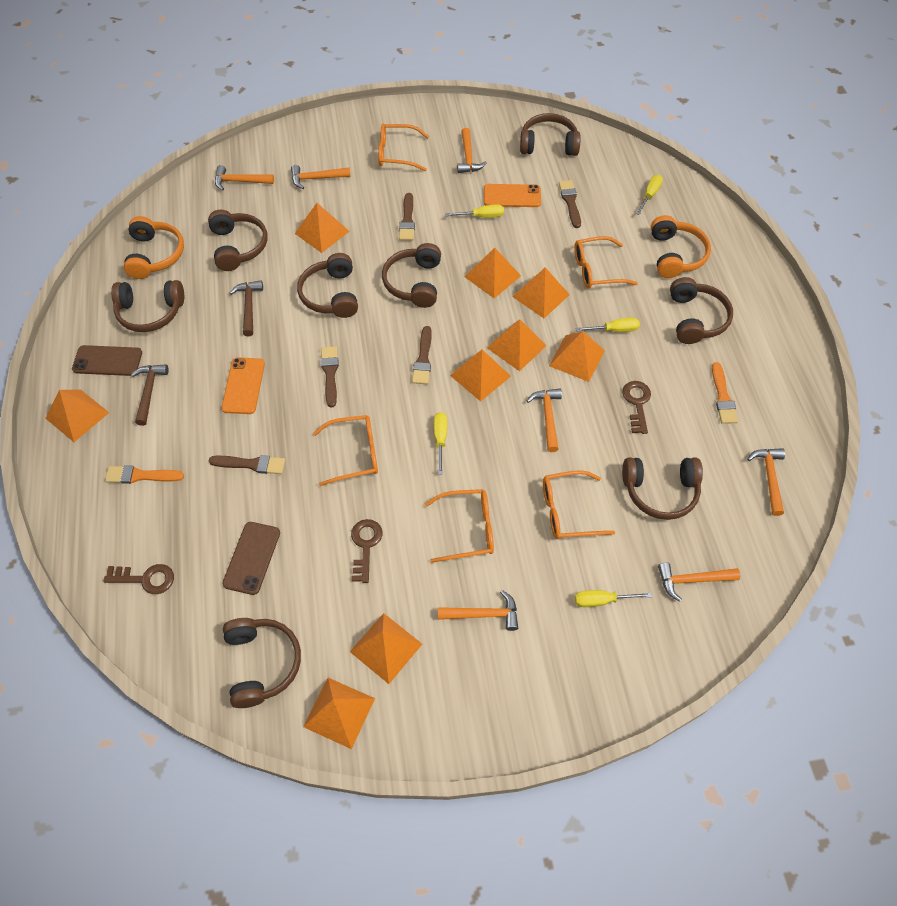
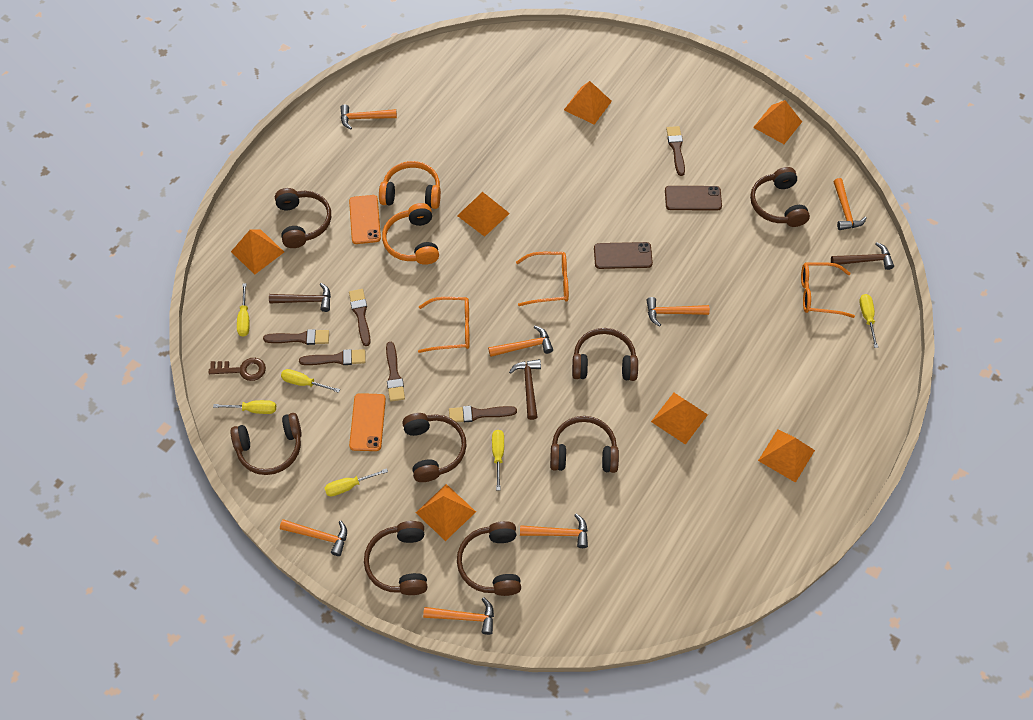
brown brush: 5 -> 6
brown hammer: 2 -> 3
brown key: 3 -> 1
orange brush: 2 -> 0
orange glasses: 5 -> 3
orange pyramid: 9 -> 7
yellow screwdriver: 5 -> 6

